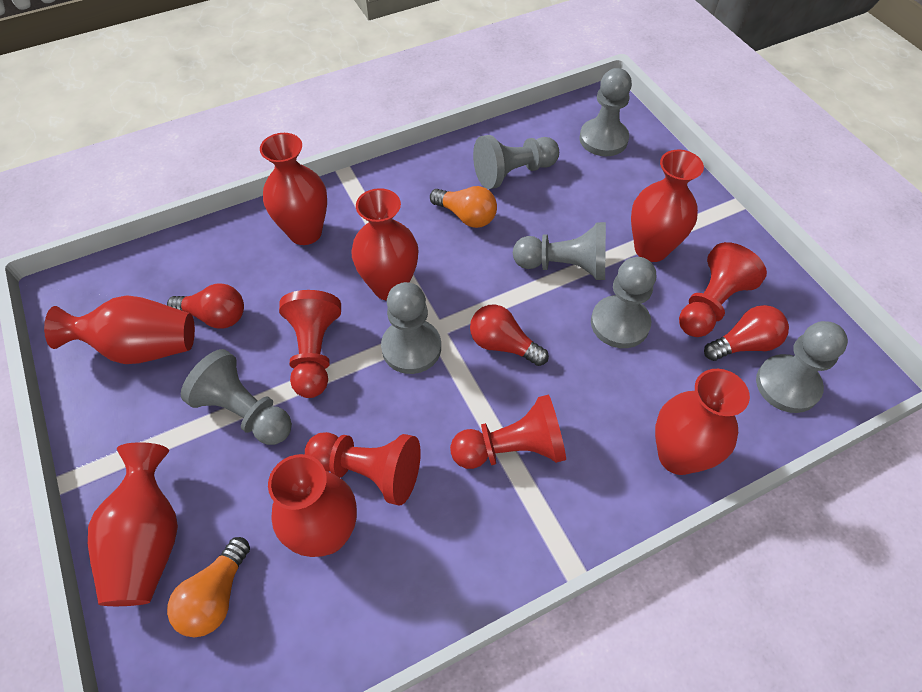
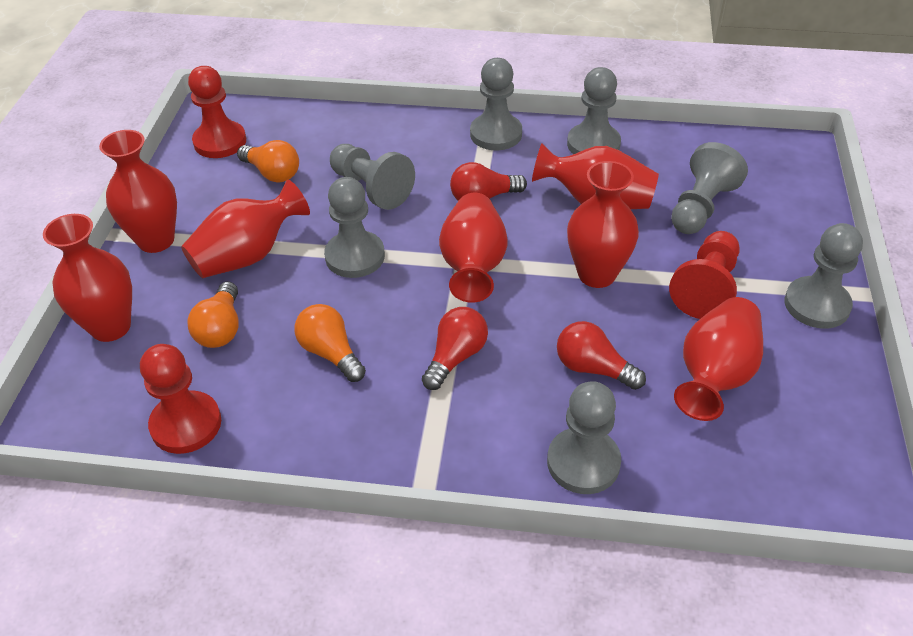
orange light bulb: 2 -> 3
red pawn: 4 -> 3

